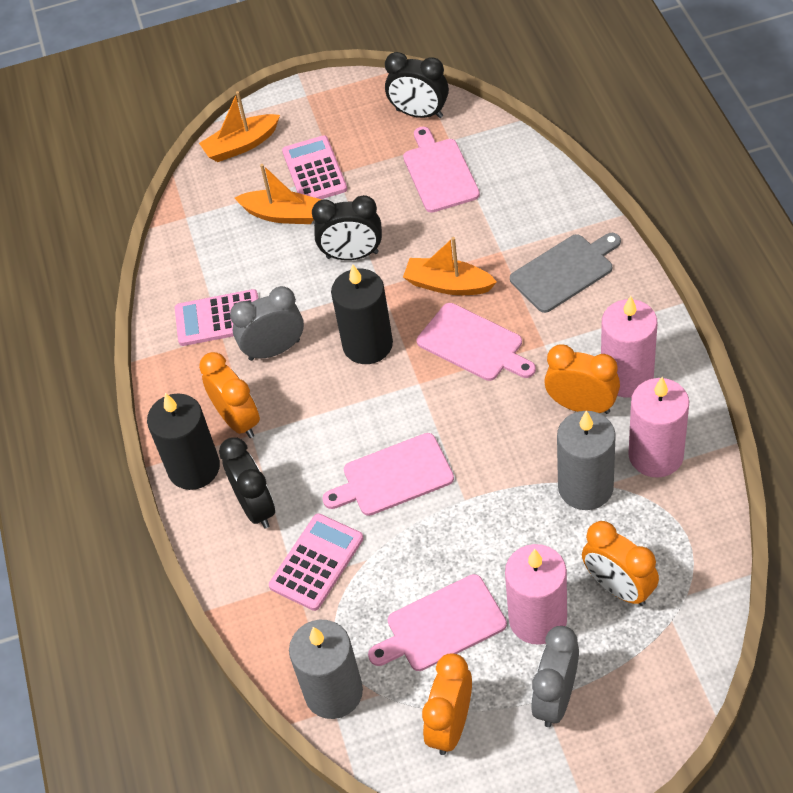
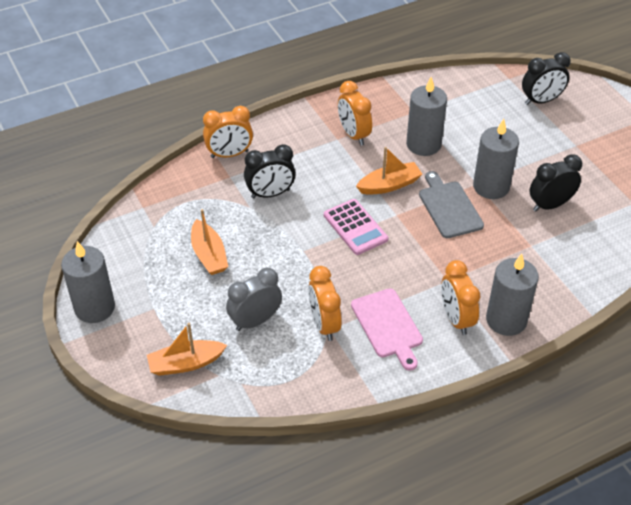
black candle: 2 -> 0
grey candle: 2 -> 4
grey clock: 2 -> 1
pink calculator: 3 -> 1
pink candle: 3 -> 0
pink cutting board: 4 -> 1

